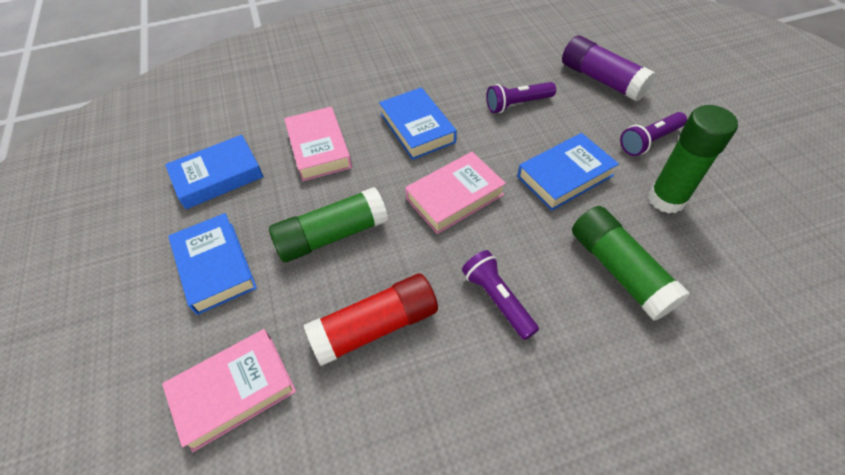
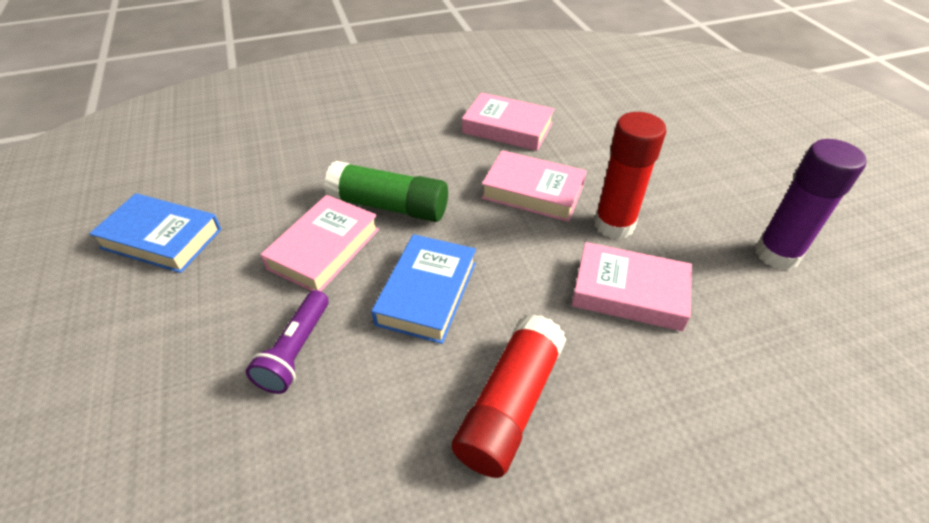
blue book: 4 -> 2
green glue stick: 3 -> 1
pink book: 3 -> 4
purple flashlight: 3 -> 1
red glue stick: 1 -> 2

